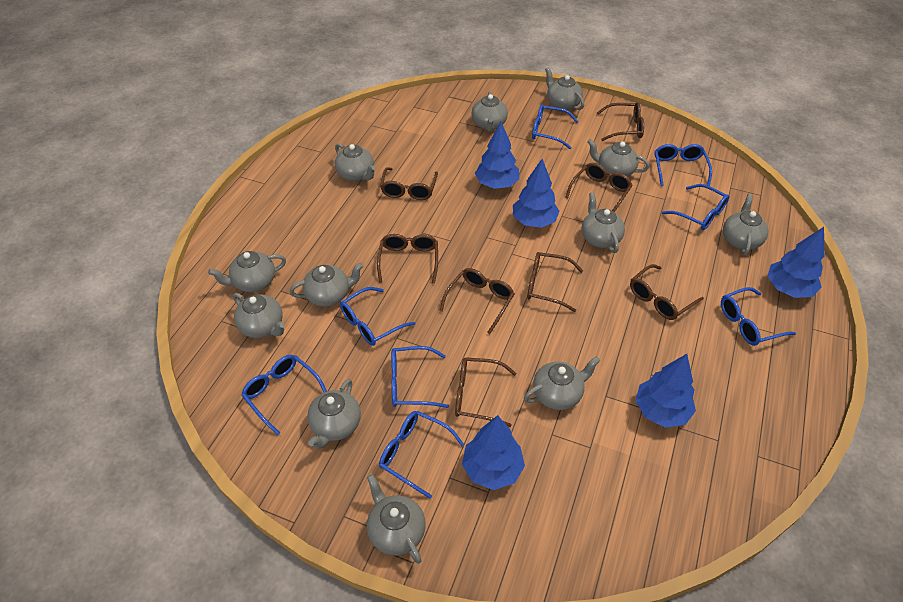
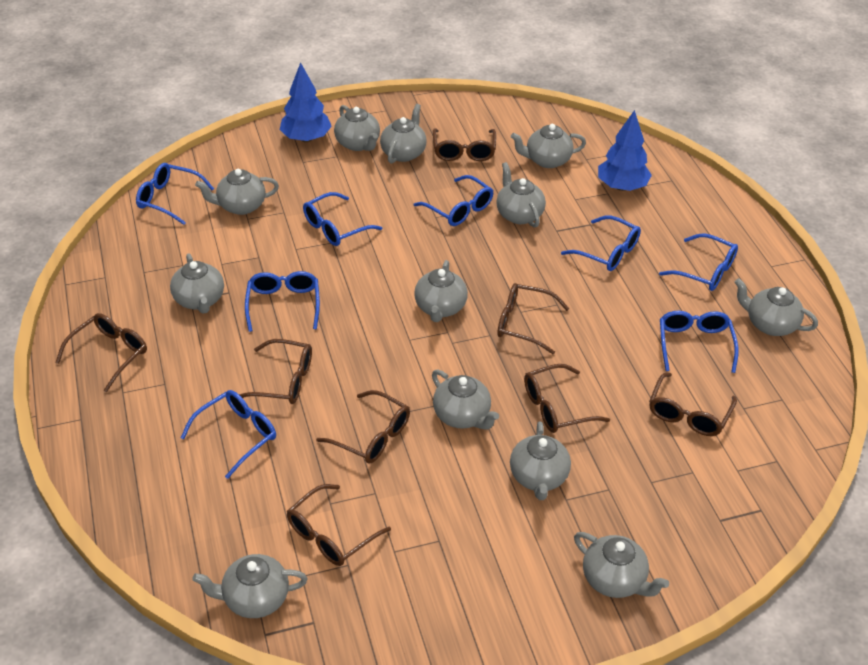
blue tree: 5 -> 2

